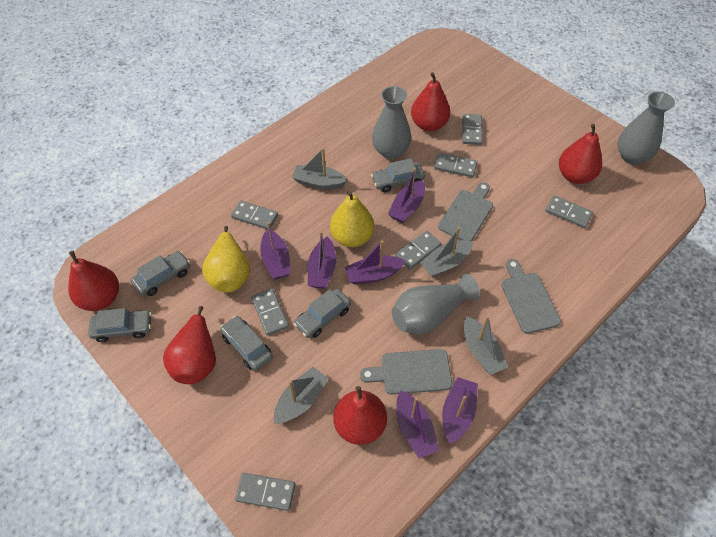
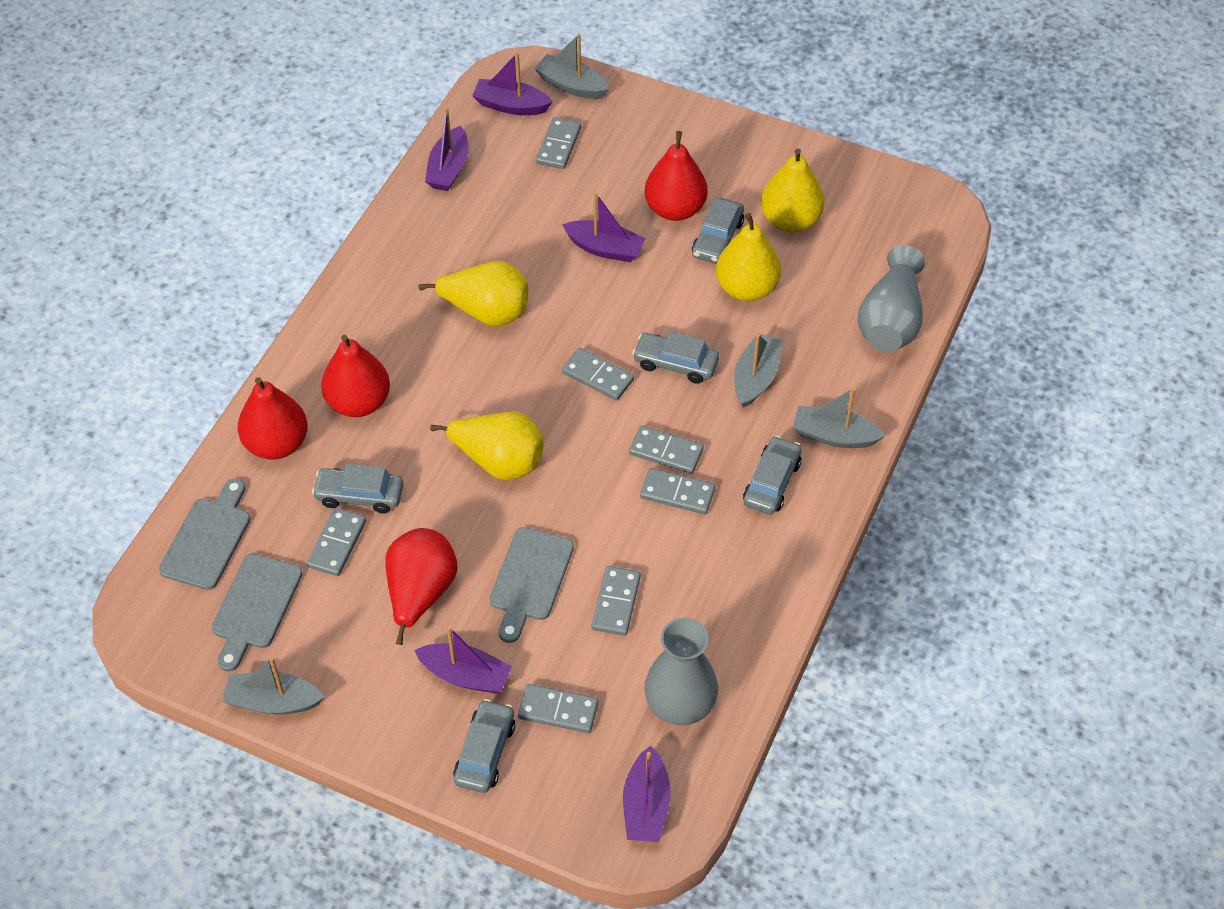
grey vase: 3 -> 2
purple boat: 6 -> 5
red pear: 5 -> 4
yellow pear: 2 -> 4

